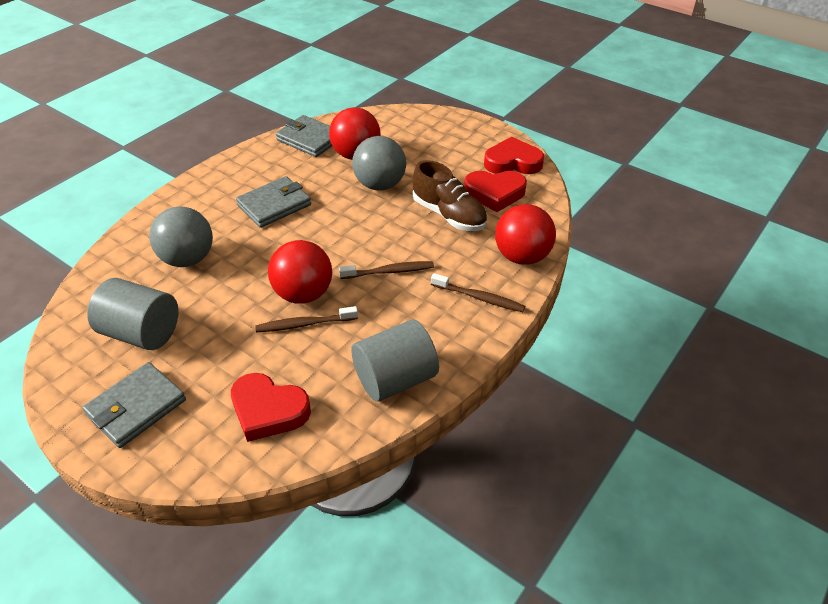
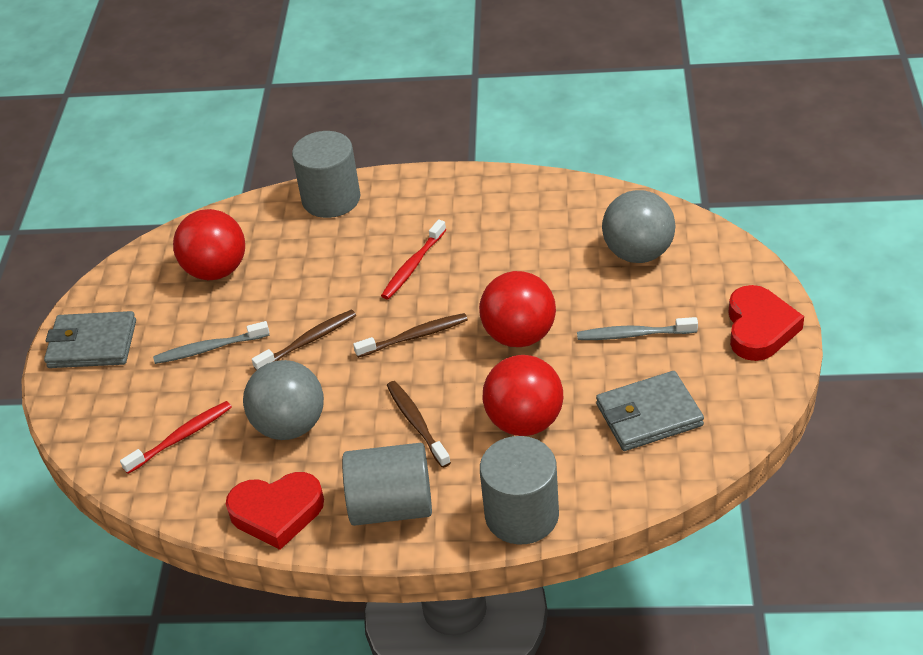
brown shoe: 1 -> 0
grey cylinder: 2 -> 3
grey toothbrush: 0 -> 2
grey wallet: 3 -> 2
red heart: 3 -> 2
red toothbrush: 0 -> 2

